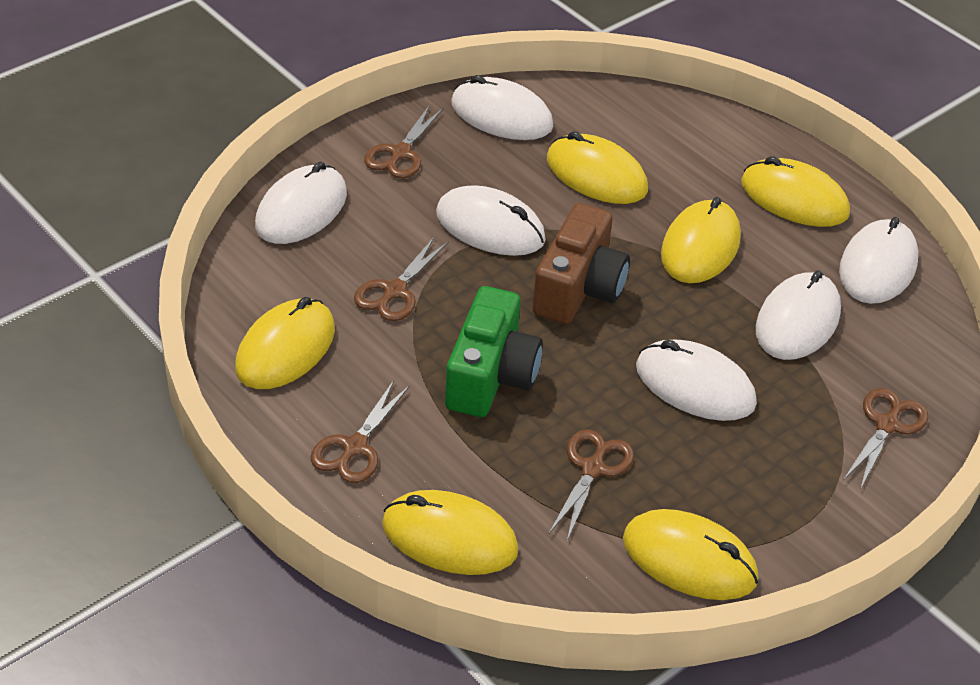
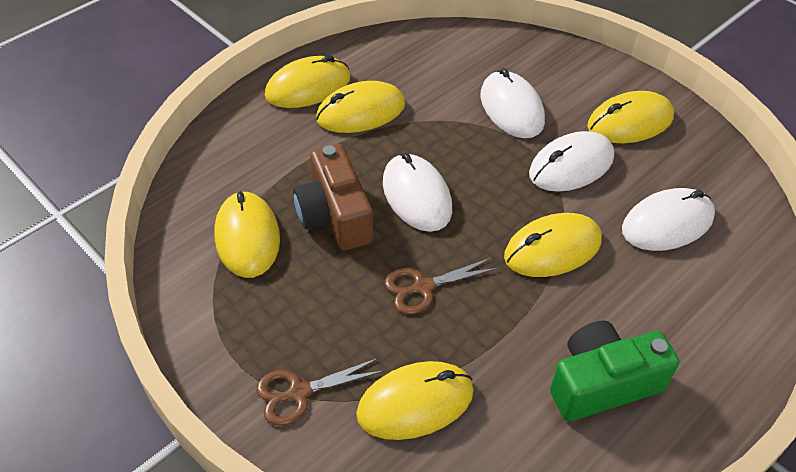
brown scissors: 5 -> 2
white mouse: 6 -> 4

